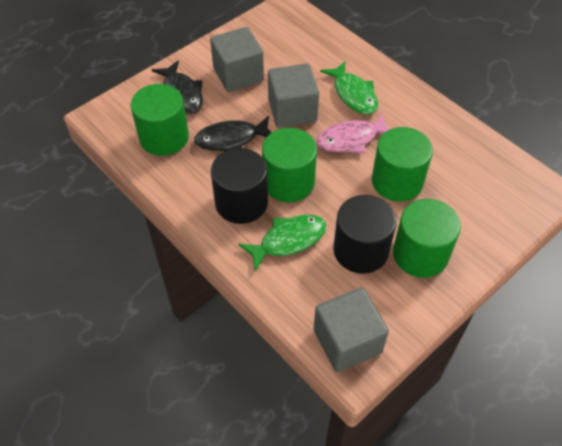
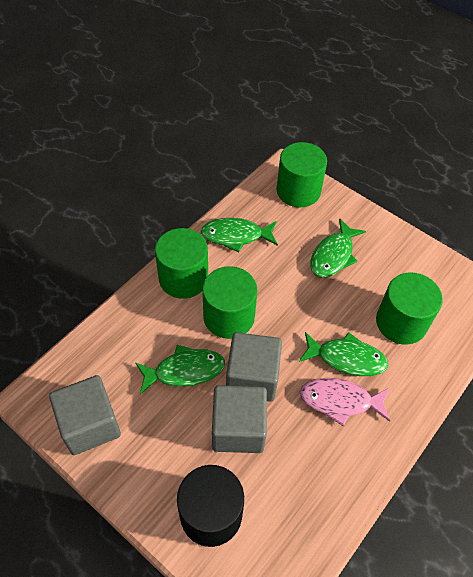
black cylinder: 2 -> 1
black fish: 2 -> 0
green fish: 2 -> 4

